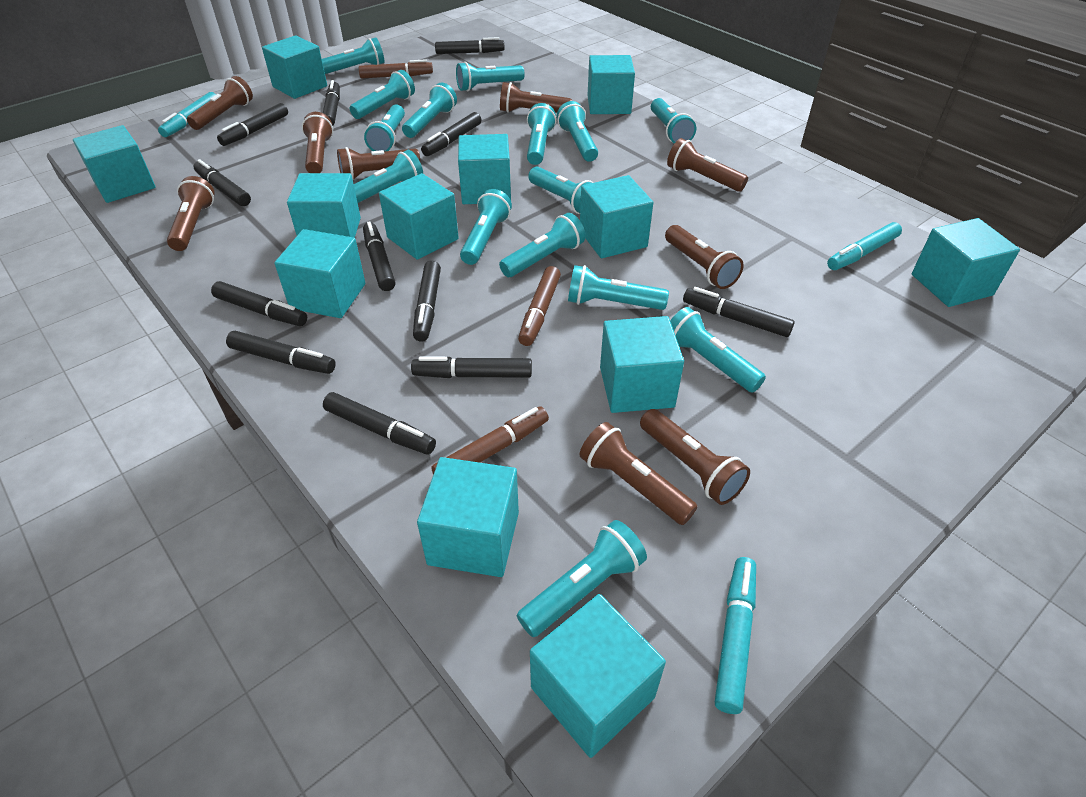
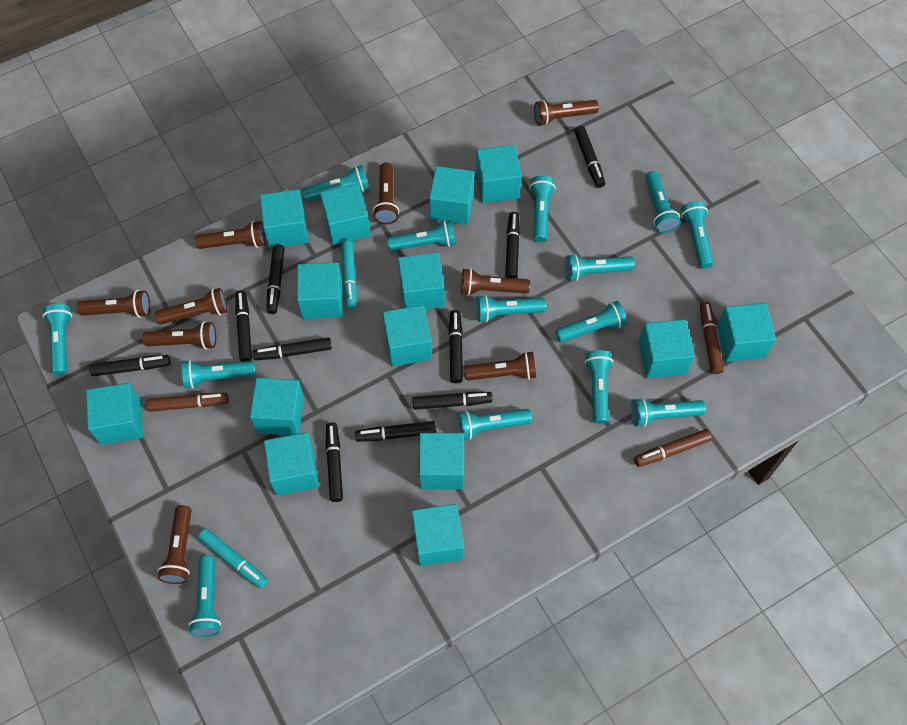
black marker: 12 -> 10
turquoise cube: 12 -> 14
turquoise flashlight: 15 -> 14
turquoise marker: 3 -> 2

